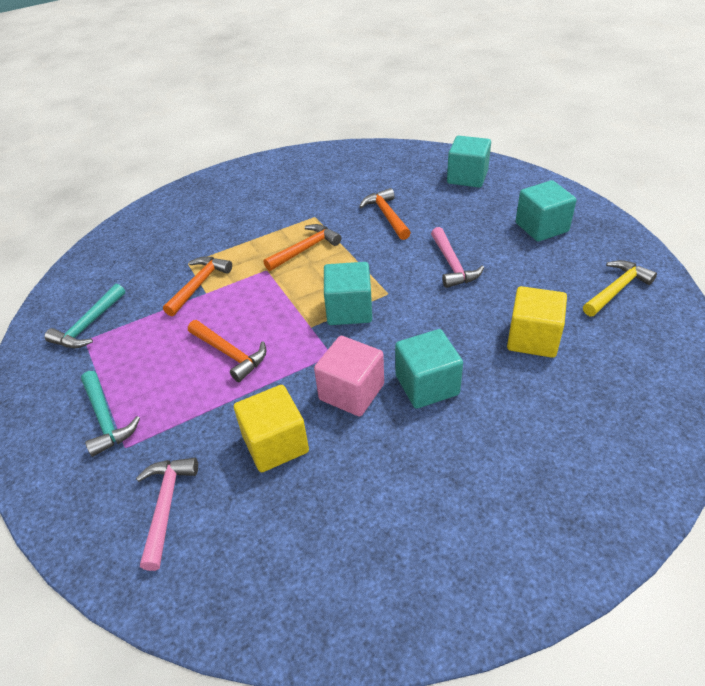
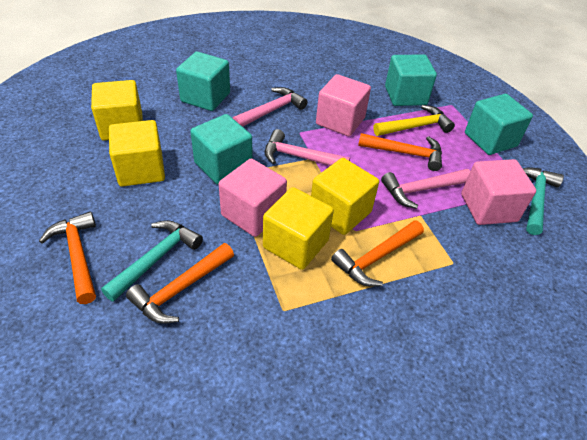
pink cube: 1 -> 3
pink hammer: 2 -> 3
yellow cube: 2 -> 4

